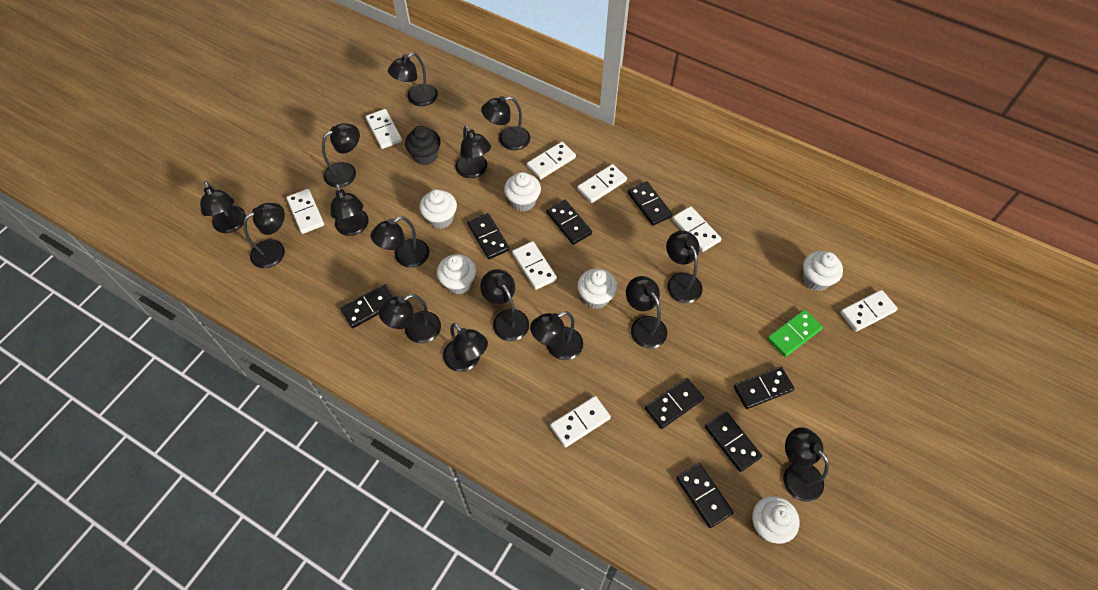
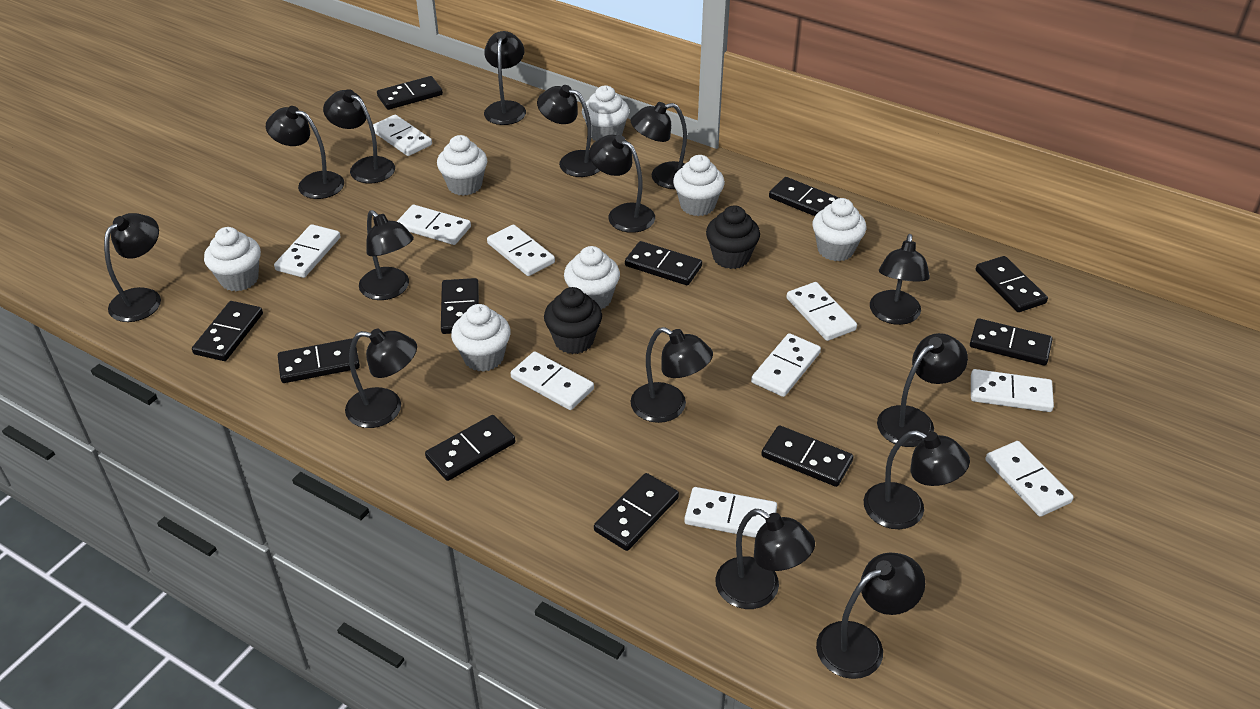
black cupcake: 1 -> 2
black domino: 8 -> 11
green domino: 1 -> 0
white cupcake: 6 -> 7
white domino: 8 -> 10

